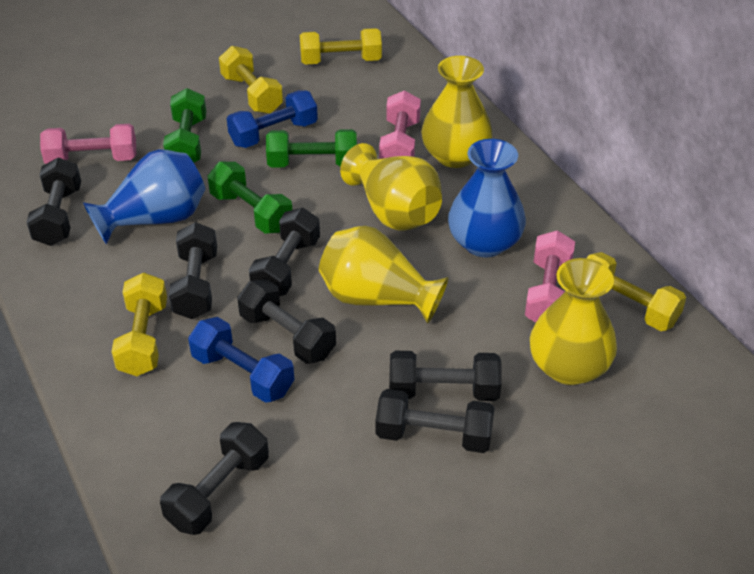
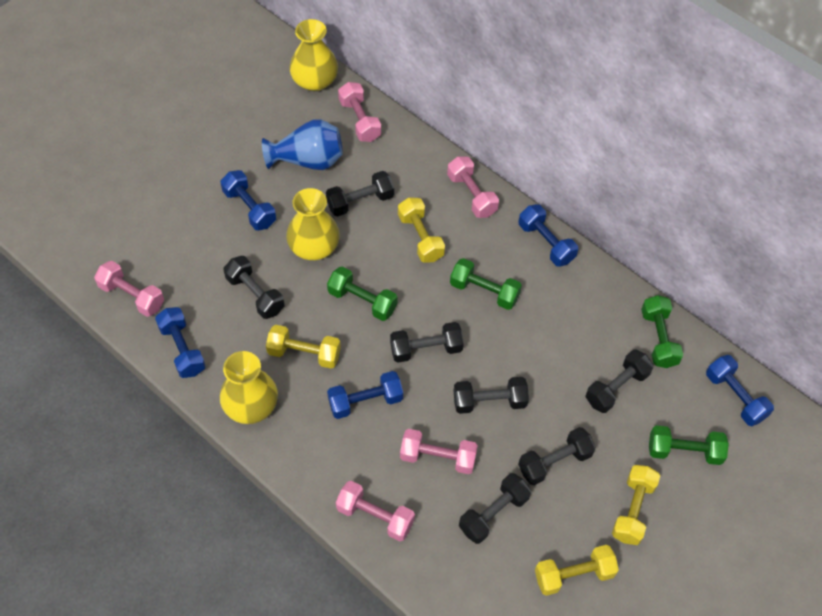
blue dumbbell: 2 -> 5
blue vase: 2 -> 1
green dumbbell: 3 -> 4
pink dumbbell: 3 -> 5
yellow vase: 4 -> 3

